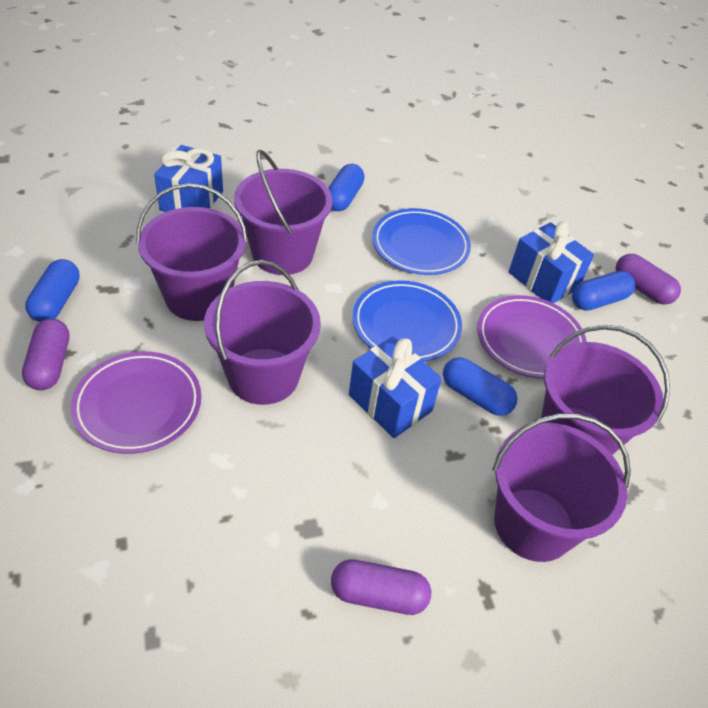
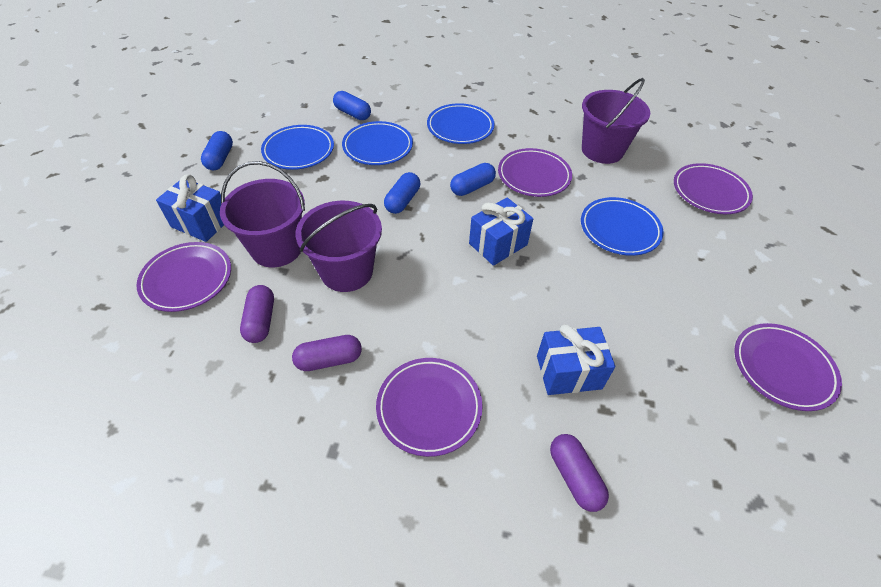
blue plate: 2 -> 4
purple bucket: 5 -> 3
purple plate: 2 -> 5

